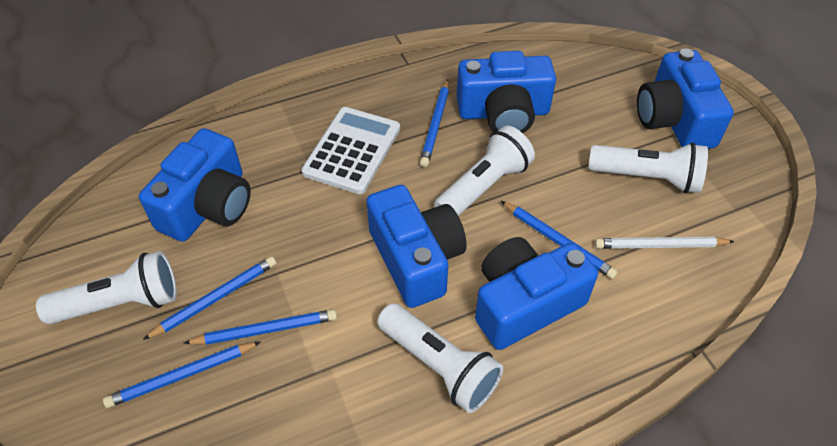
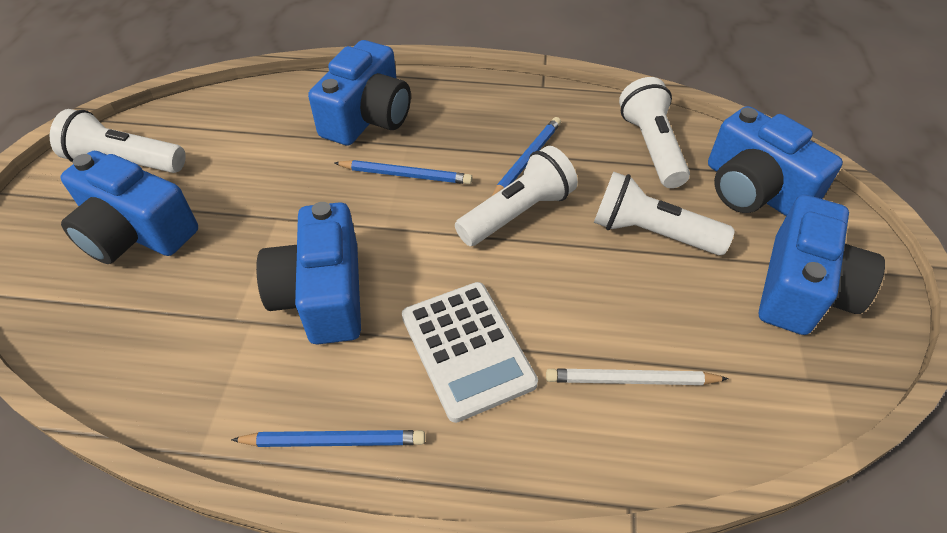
blue pencil: 5 -> 3

